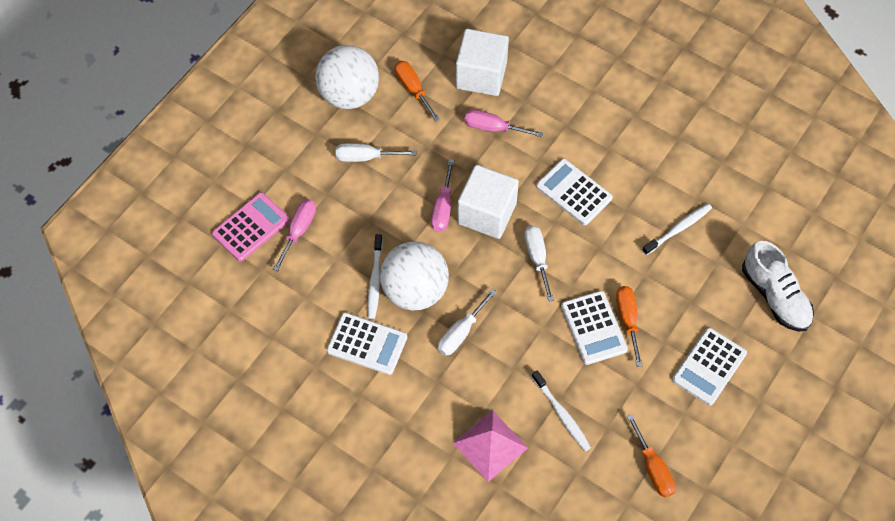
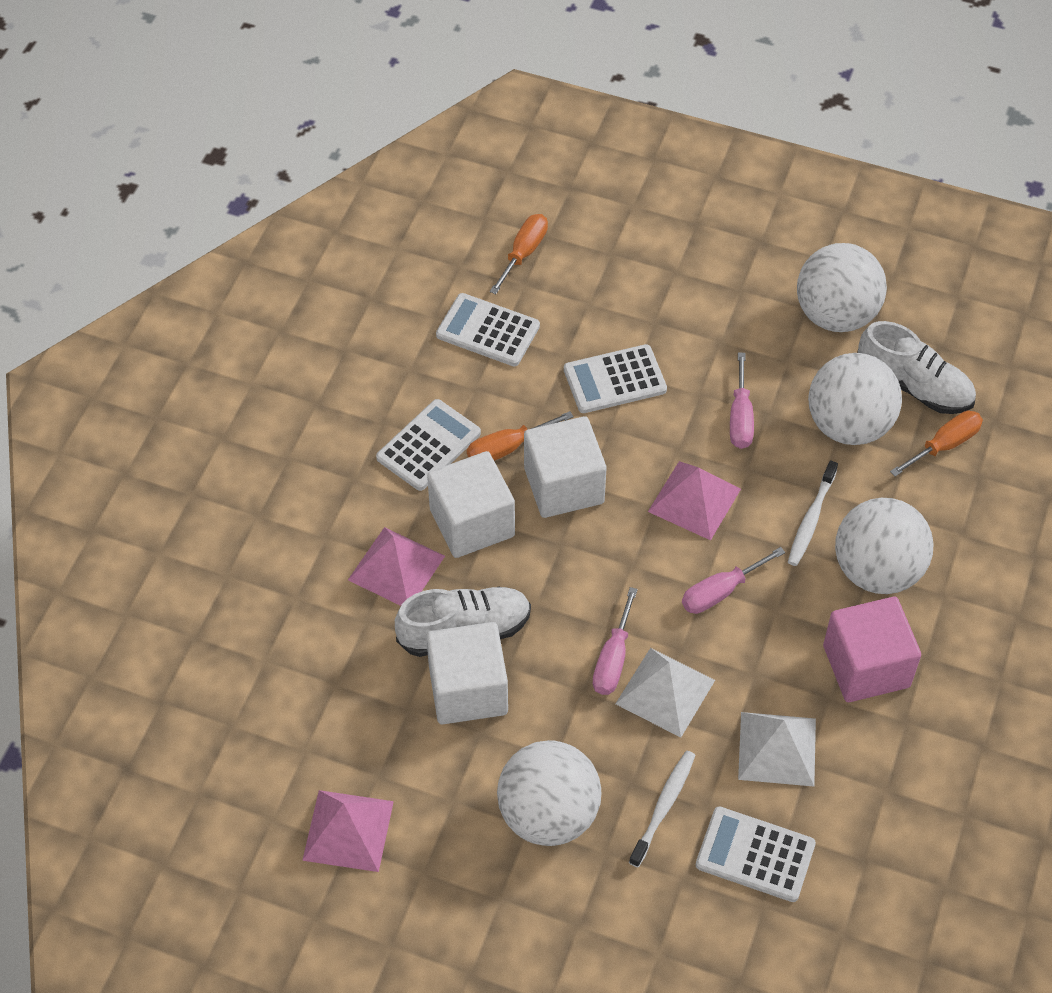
pink calculator: 1 -> 0
pink cube: 0 -> 1
pink pyramid: 1 -> 3
white ball: 2 -> 4
white cube: 2 -> 3
white pyramid: 0 -> 2
white screwdriver: 3 -> 0
white shoe: 1 -> 2
white toothbrush: 3 -> 2

